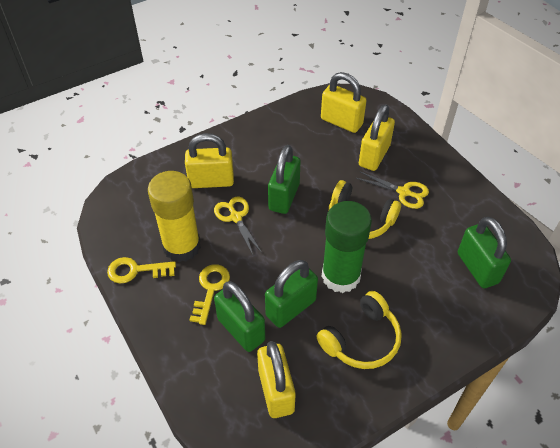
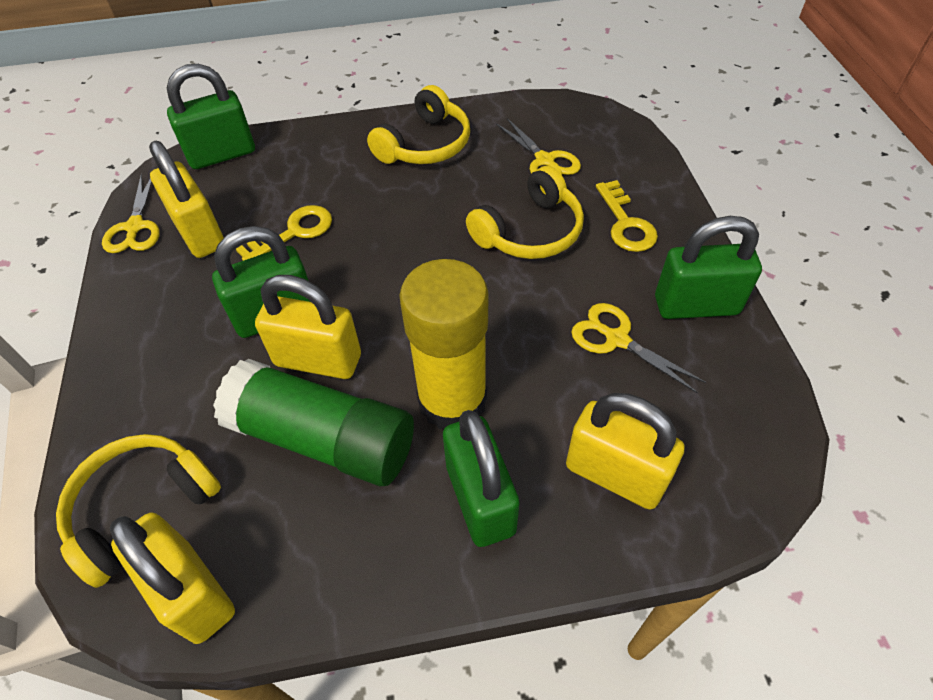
yellow headphones: 2 -> 3
yellow scissors: 2 -> 3

